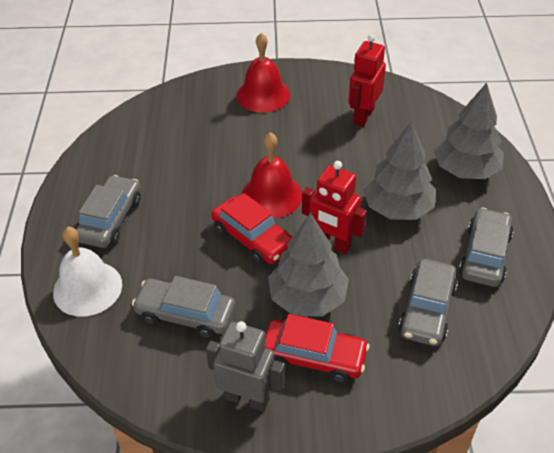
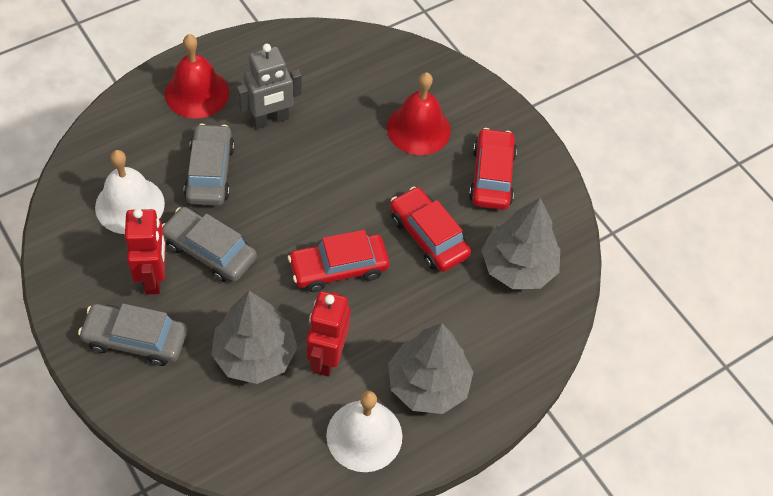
grey car: 4 -> 3
red car: 2 -> 3
white bell: 1 -> 2

